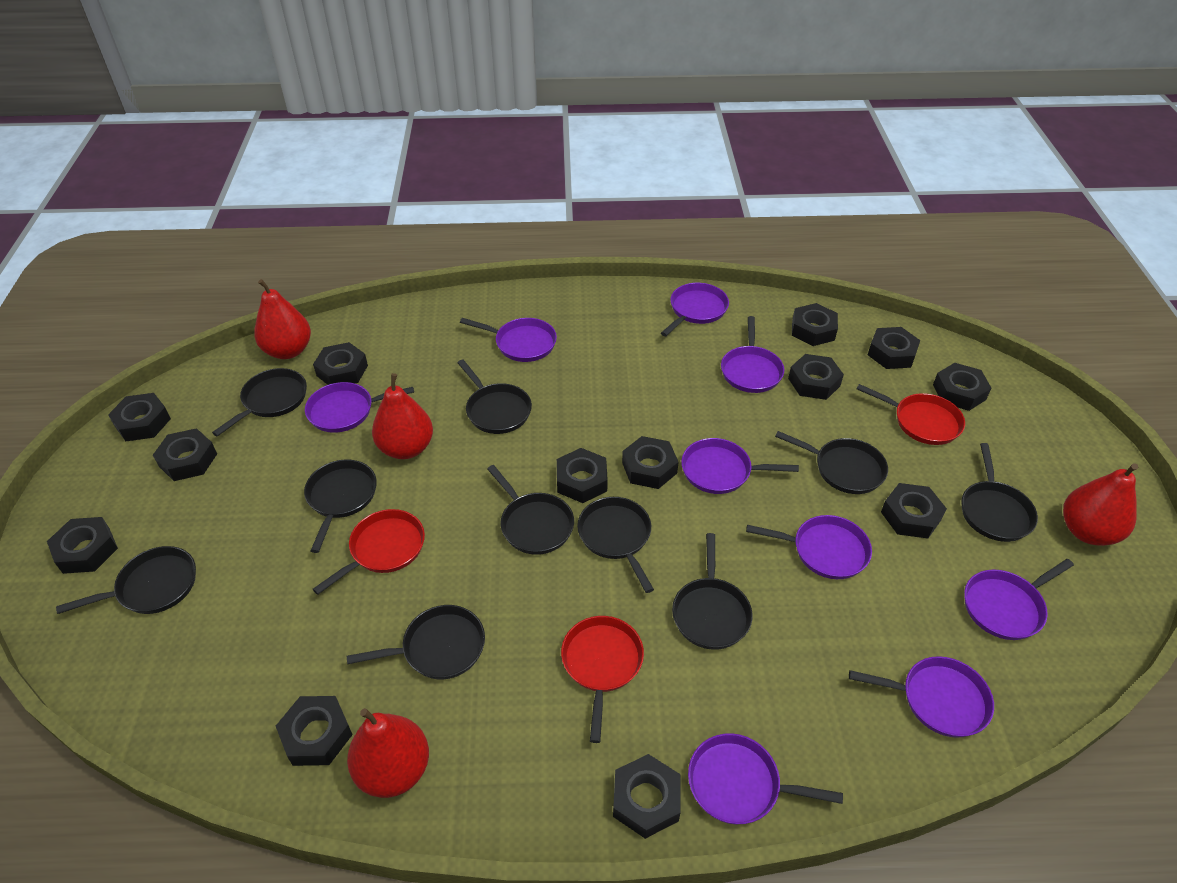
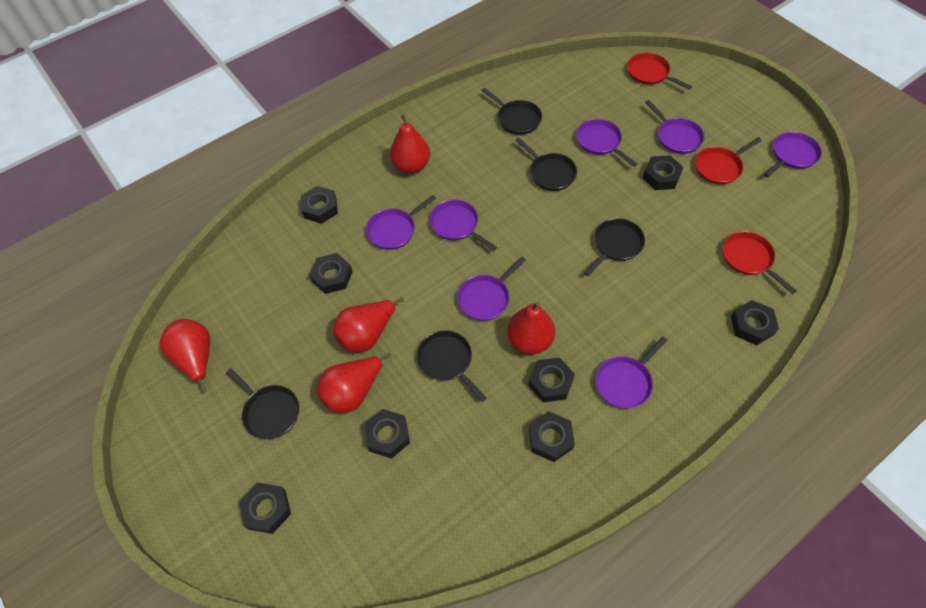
black nut: 13 -> 8
black pan: 10 -> 5
purple pan: 9 -> 7
red pear: 4 -> 5

